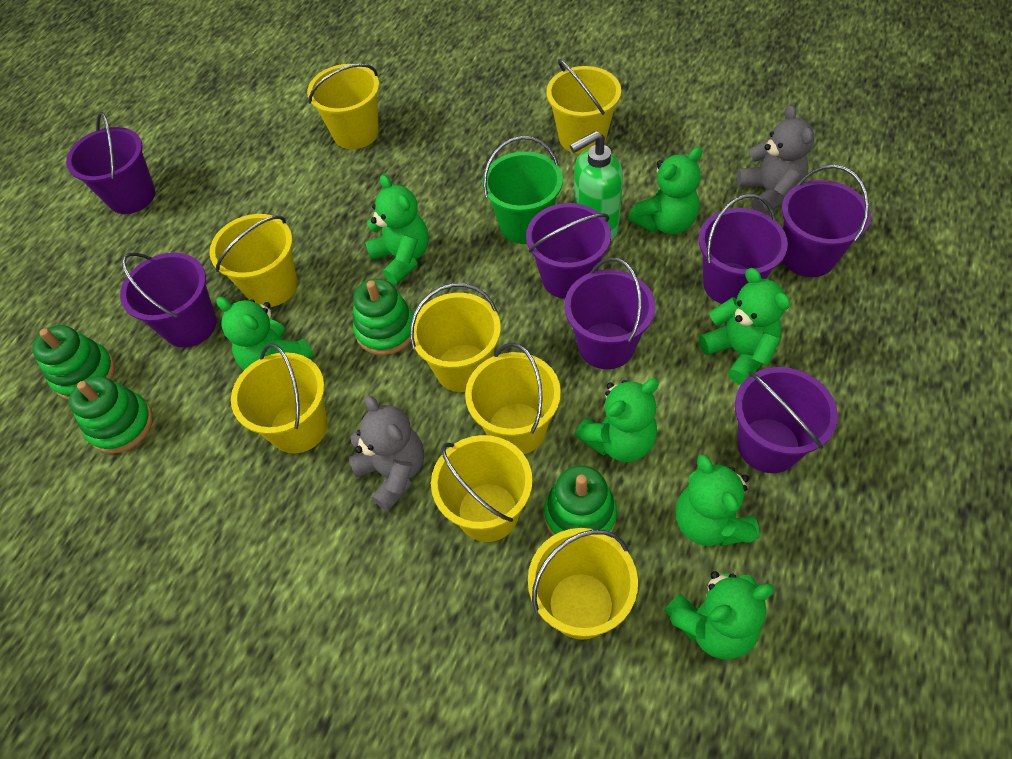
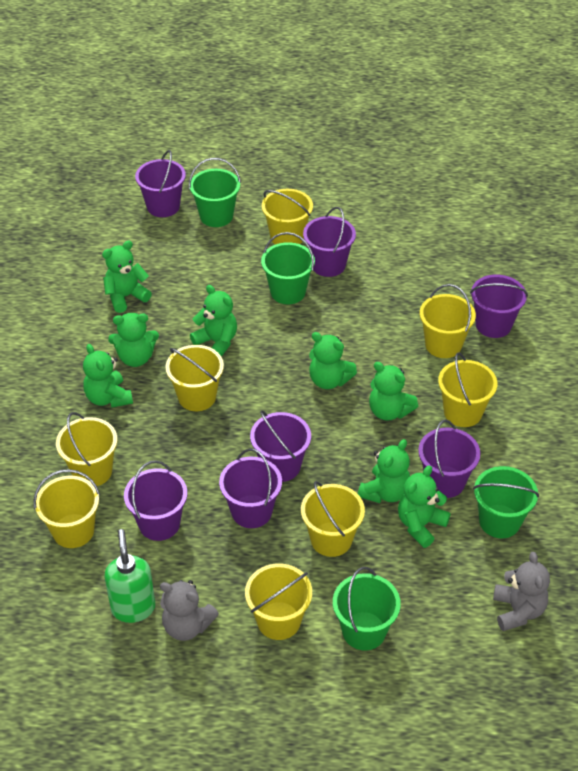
green bucket: 1 -> 4
green stacking toy: 4 -> 0
green teddy bear: 7 -> 8

